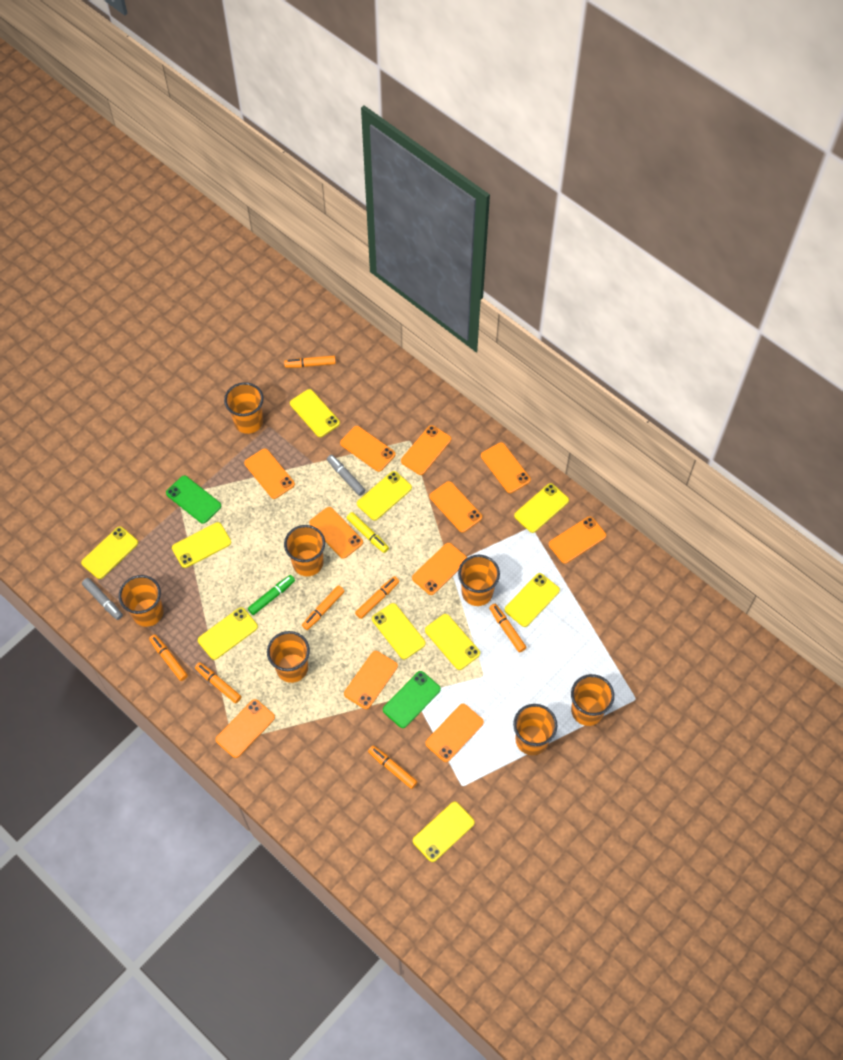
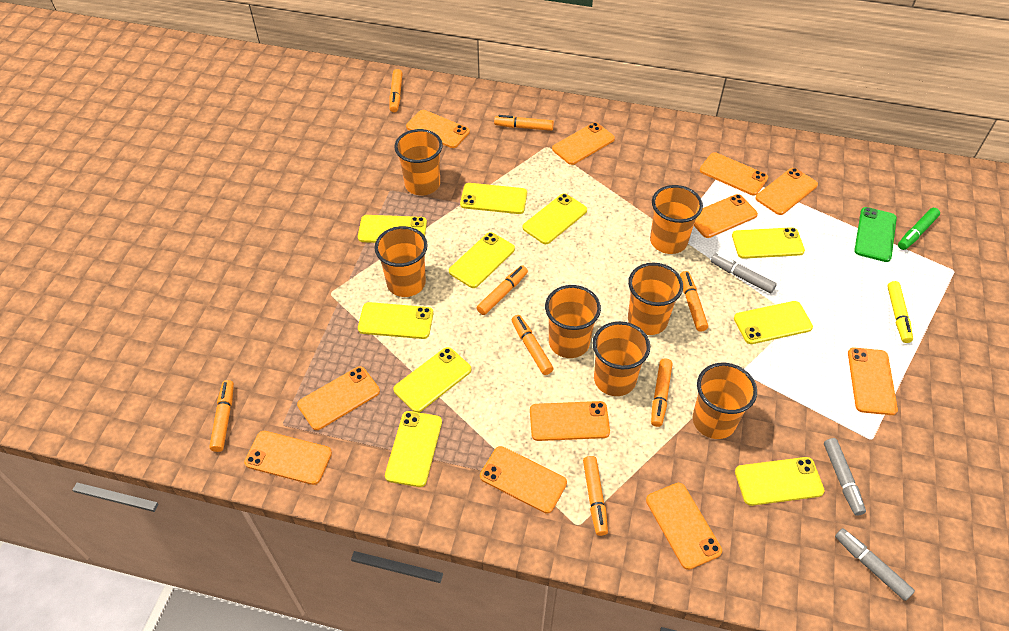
green phone: 2 -> 1
grey marker: 2 -> 3
orange marker: 7 -> 8

